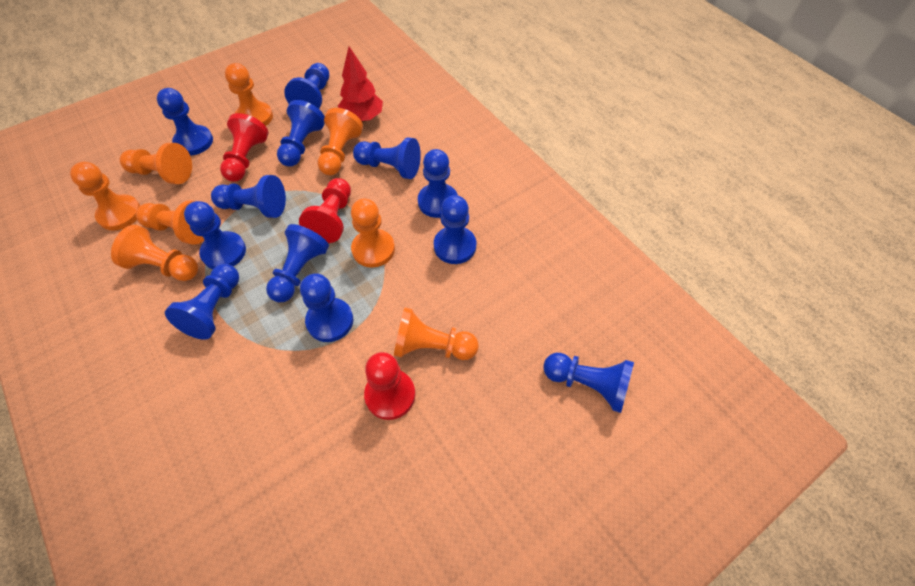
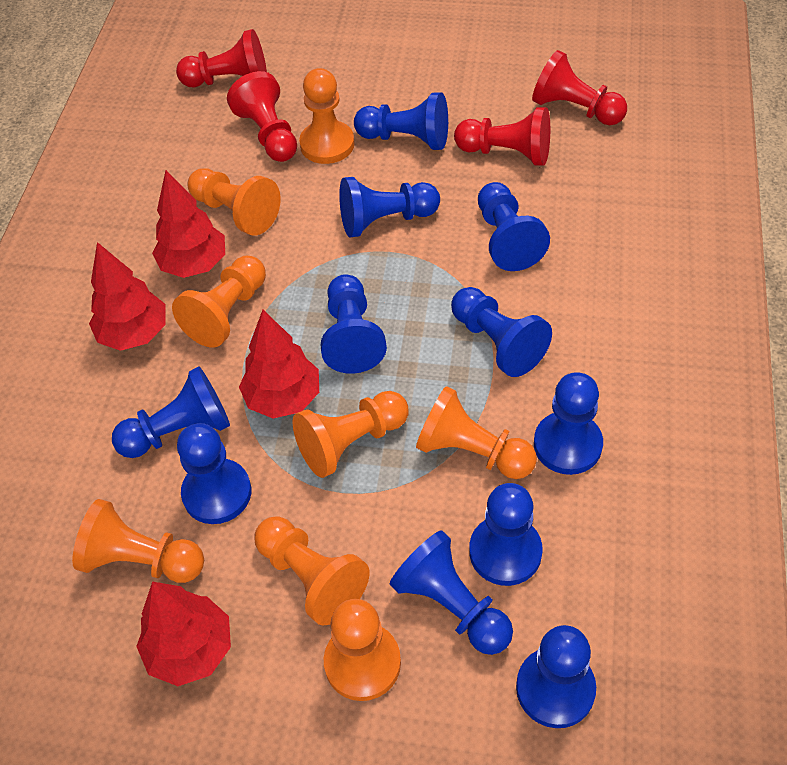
blue pawn: 12 -> 11
red pawn: 3 -> 4
red tree: 1 -> 4

